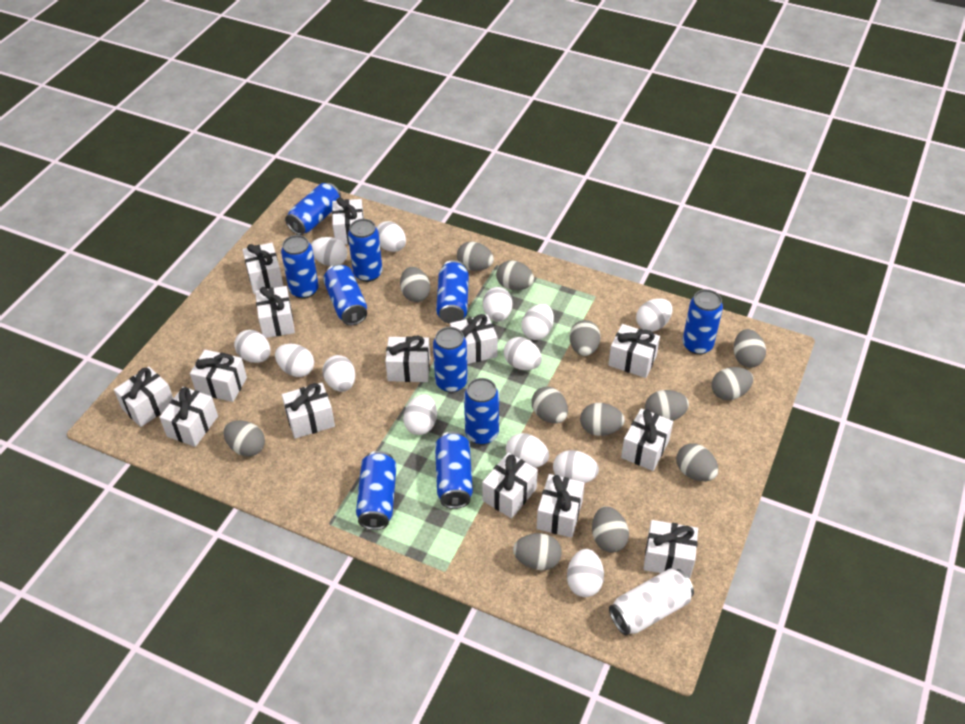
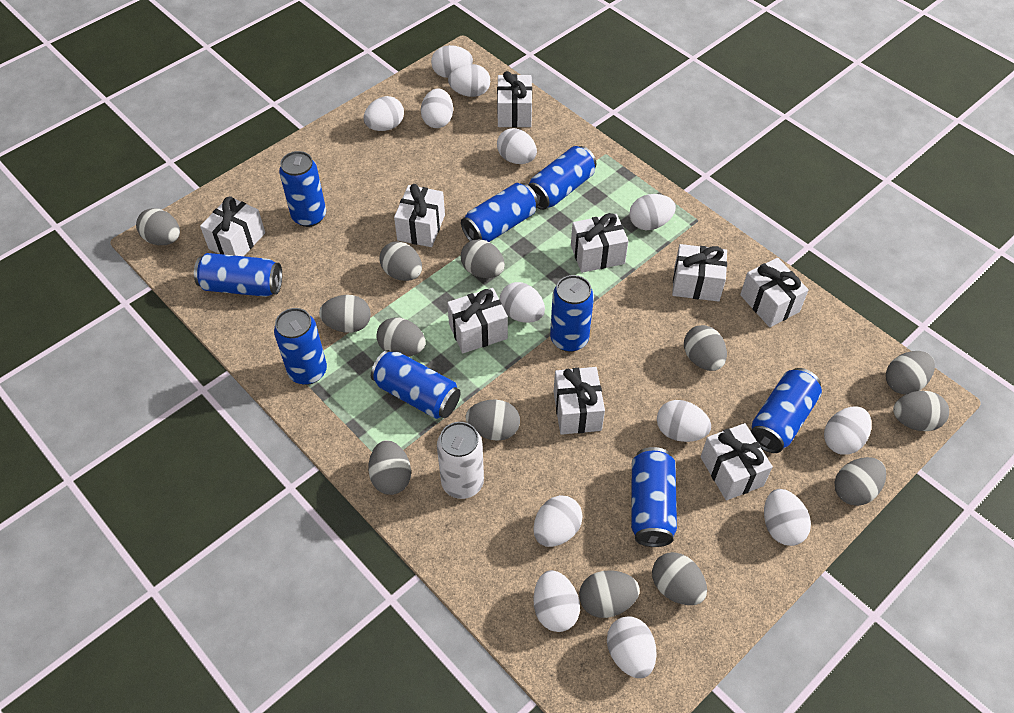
blue can: 10 -> 9
white gift: 14 -> 9

